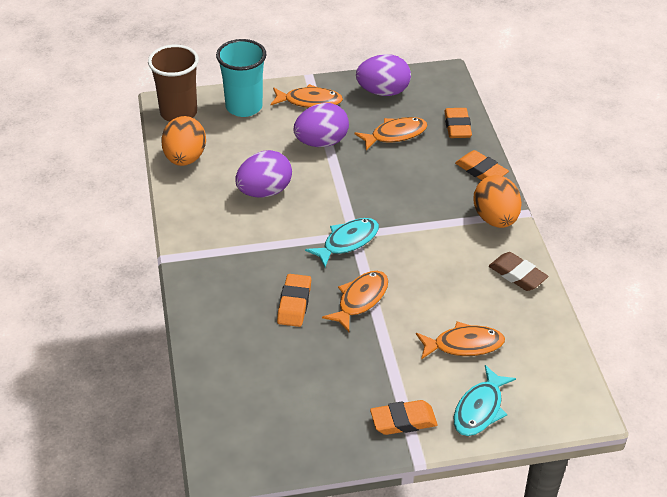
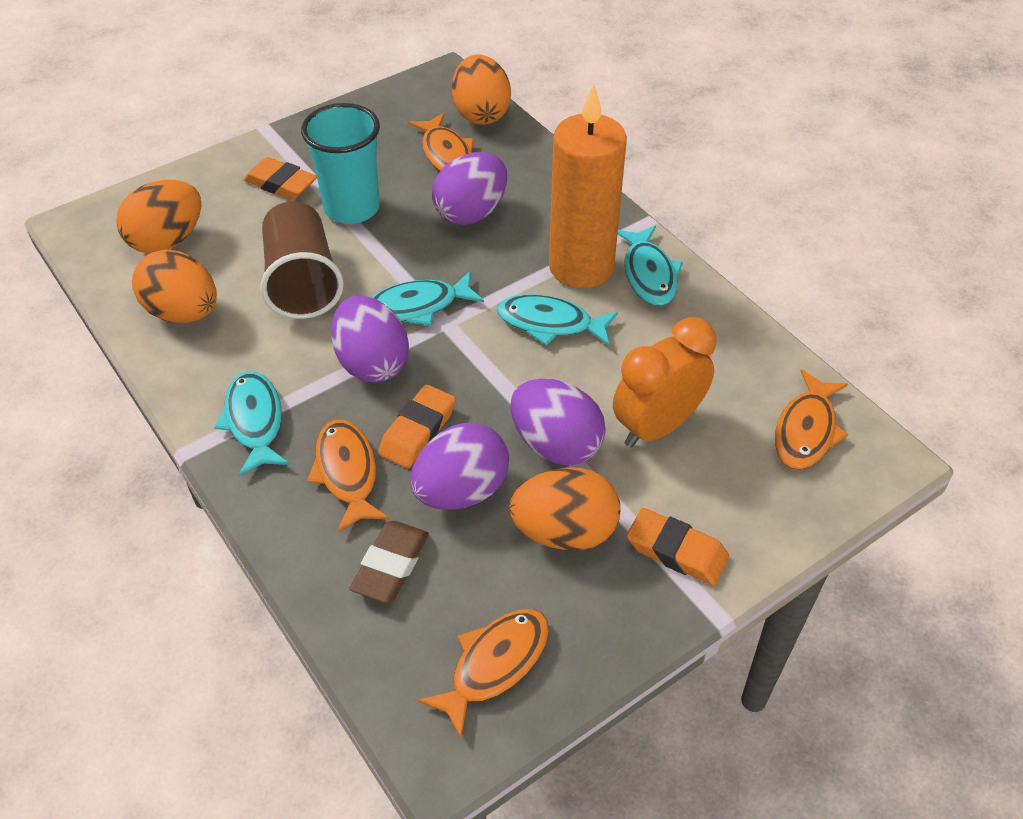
orange candle: 0 -> 1
orange clock: 0 -> 1
orange egg: 2 -> 4
orange eraser: 4 -> 3
purple egg: 3 -> 4
turquoise fish: 2 -> 4

